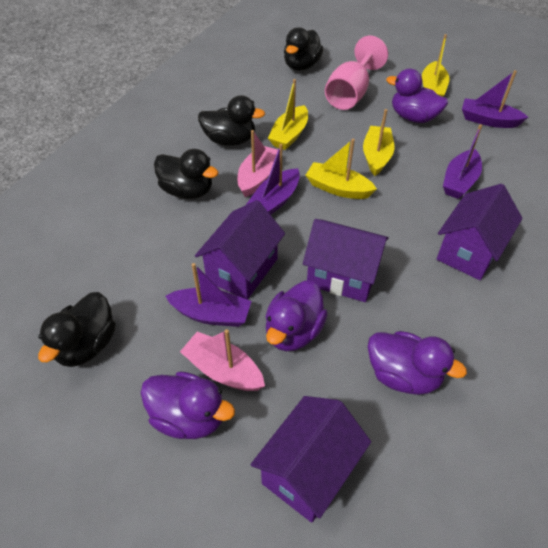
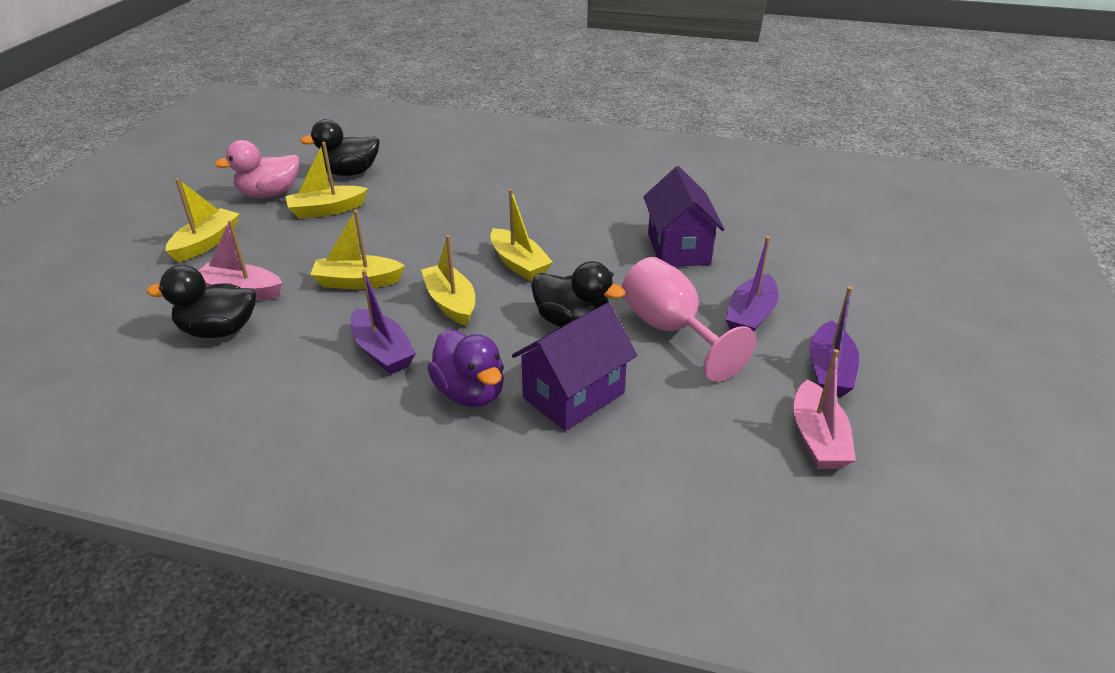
black duck: 4 -> 3
pink duck: 0 -> 1
purple boat: 4 -> 3
purple duck: 4 -> 1
purple house: 4 -> 2
yellow boat: 4 -> 5

